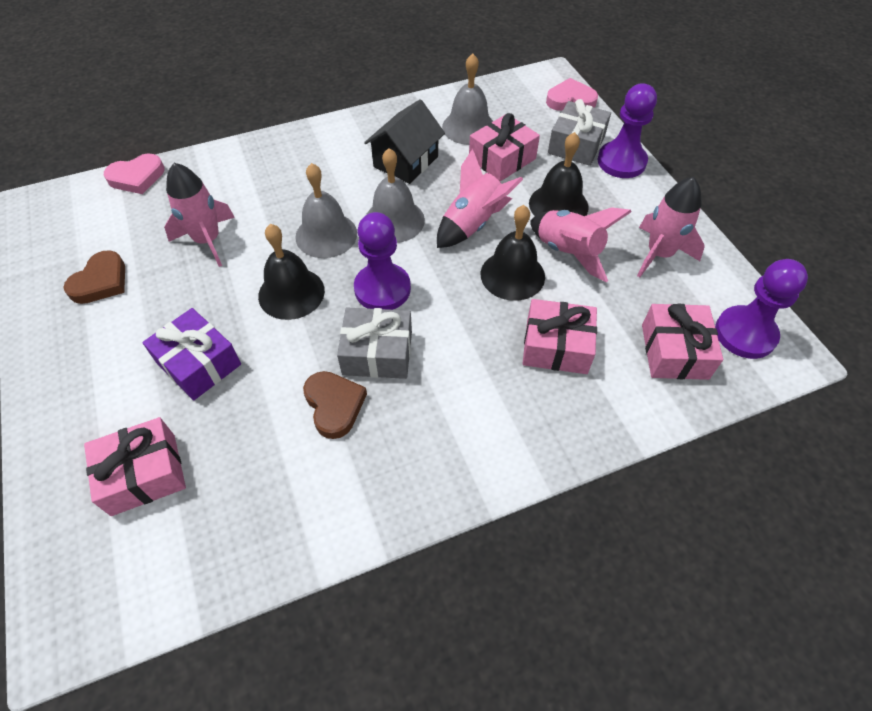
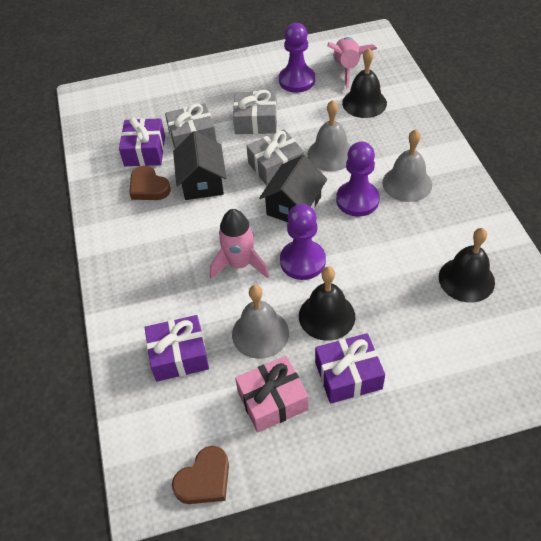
black house: 1 -> 2
grey gift: 2 -> 3
pink gift: 4 -> 1
pink heart: 2 -> 0
pink rocket: 4 -> 2
purple gift: 1 -> 3

